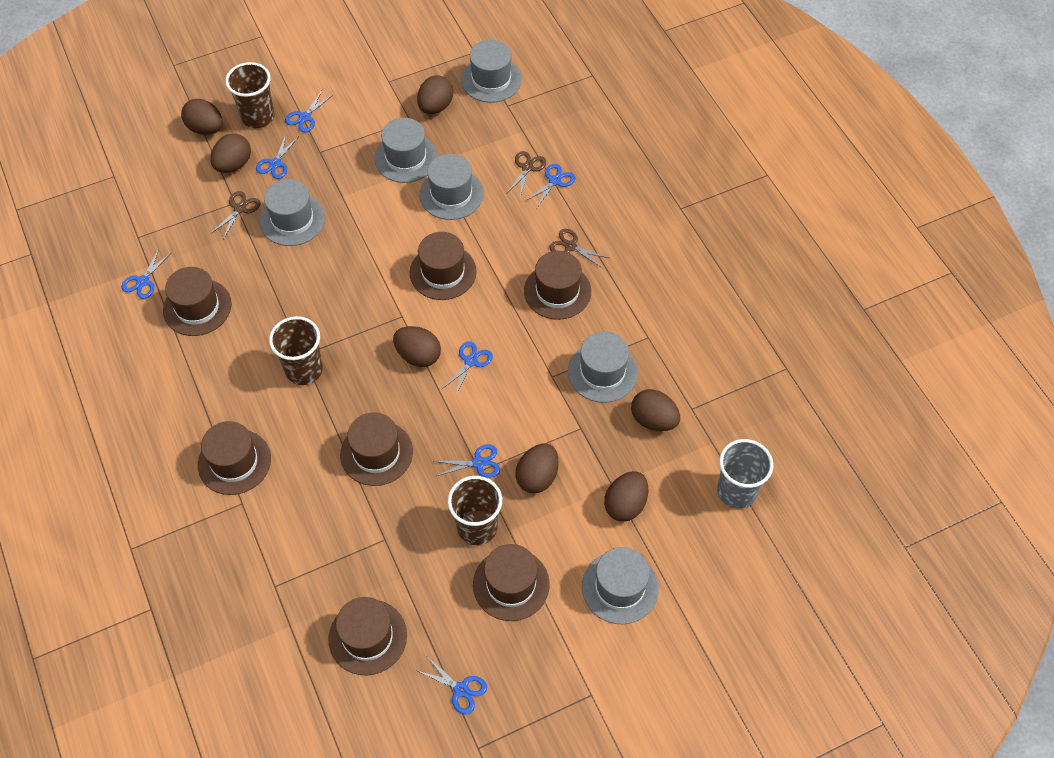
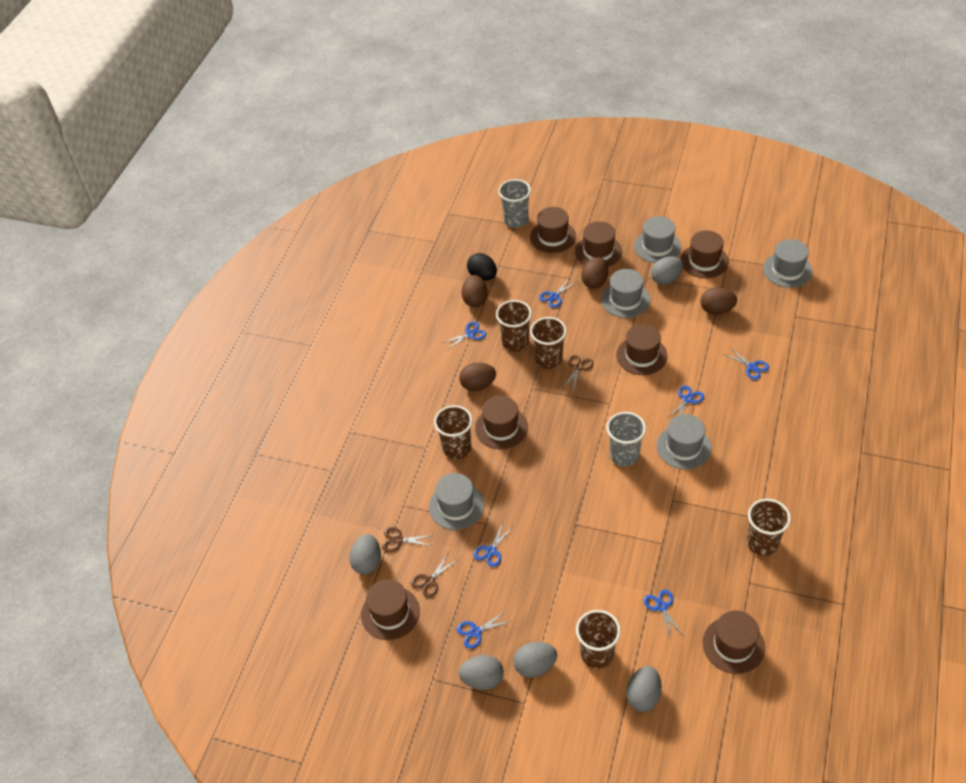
black egg: 0 -> 1
brown cup: 3 -> 5
brown egg: 7 -> 4
grey cup: 1 -> 2
grey egg: 0 -> 5
grey hat: 6 -> 5

